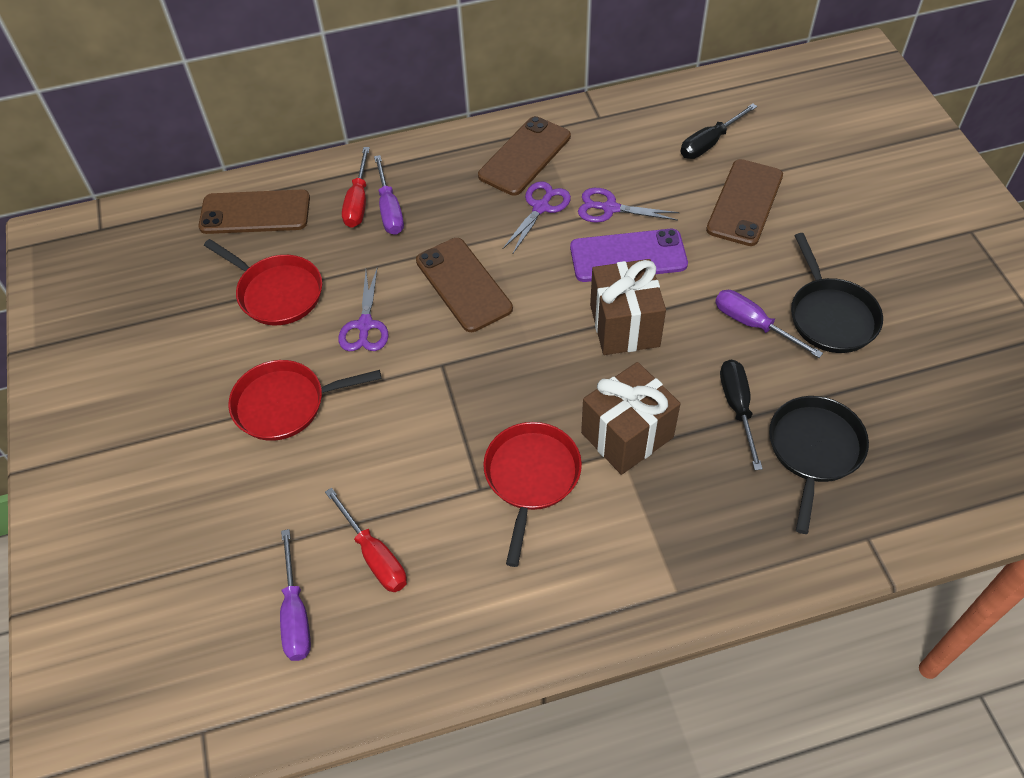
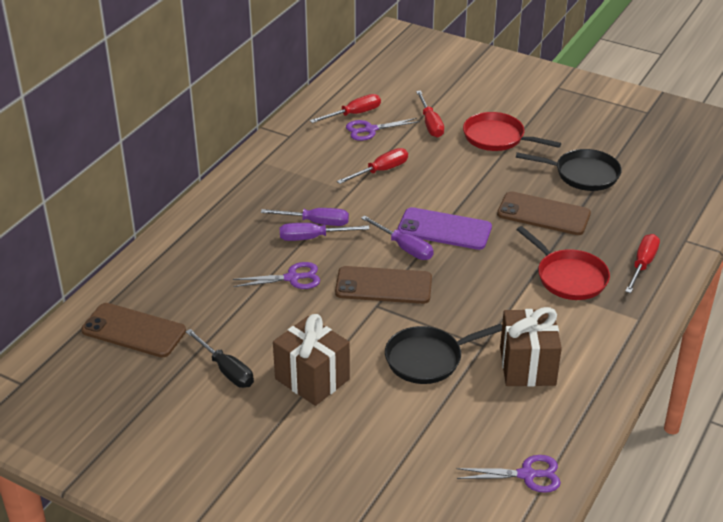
black screwdriver: 2 -> 1
brown phone: 4 -> 3
red pan: 3 -> 2
red screwdriver: 2 -> 4

